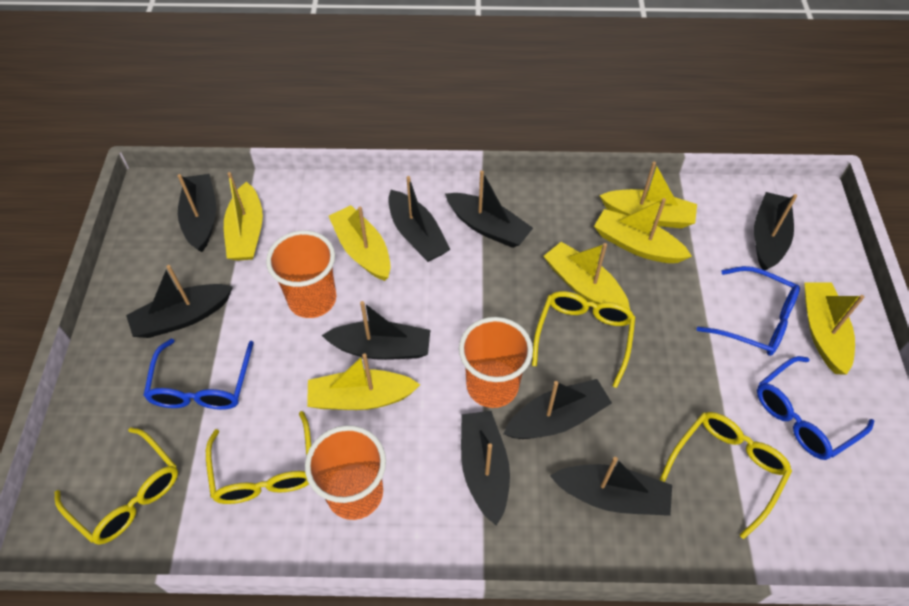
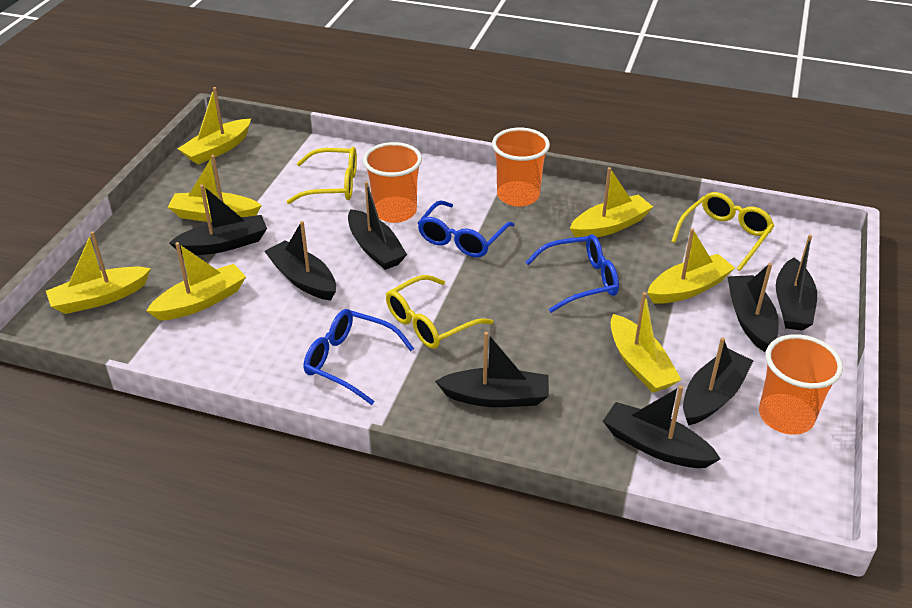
black boat: 9 -> 8
yellow glasses: 4 -> 3

